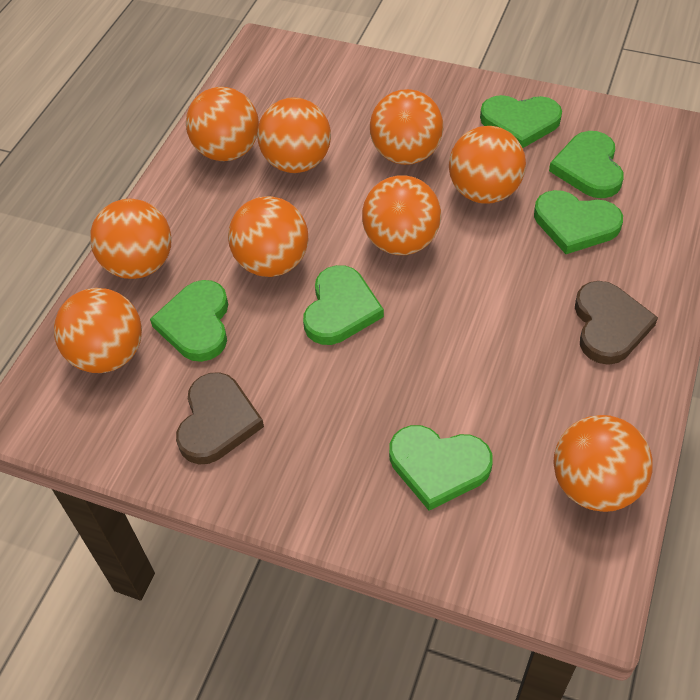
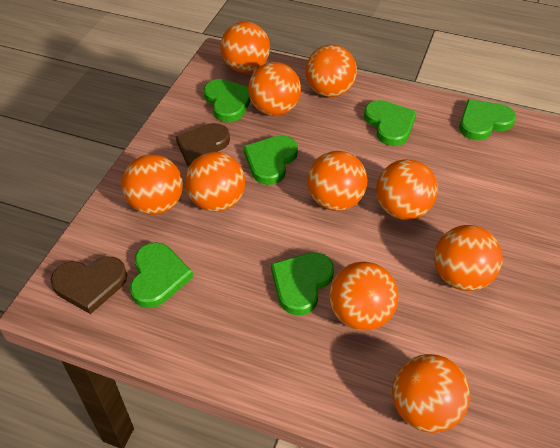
orange ball: 9 -> 10

